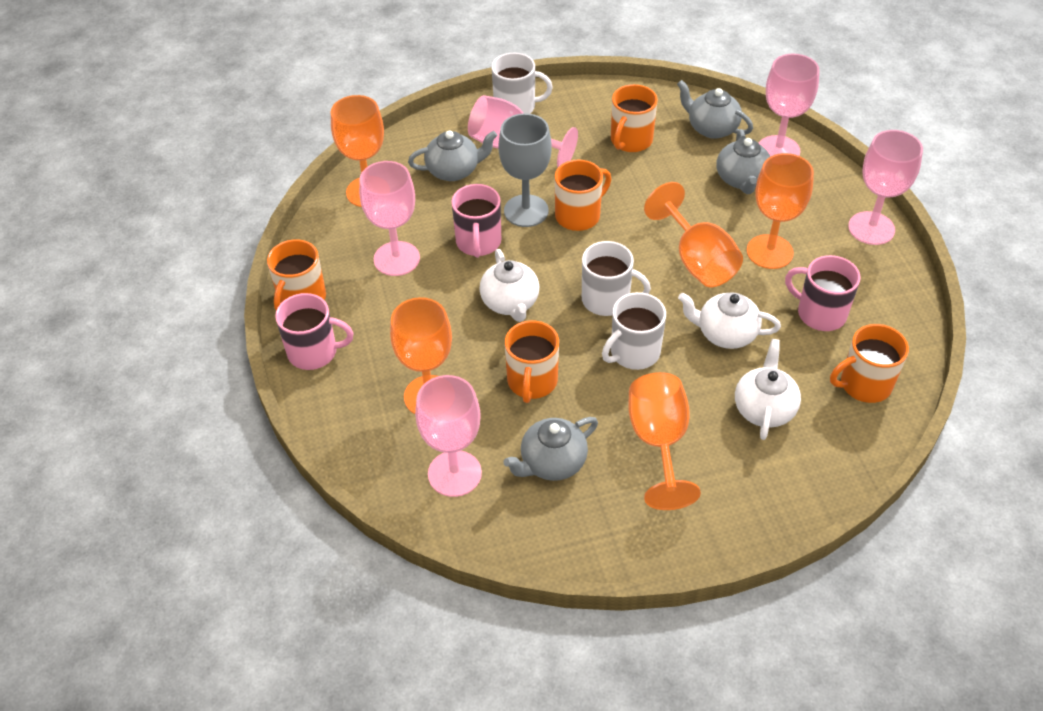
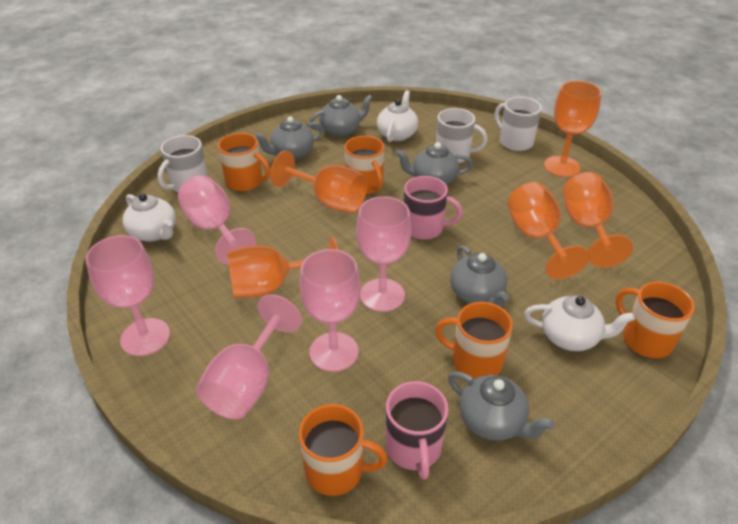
grey goblet: 1 -> 0
grey teapot: 4 -> 5
pink mug: 3 -> 2

